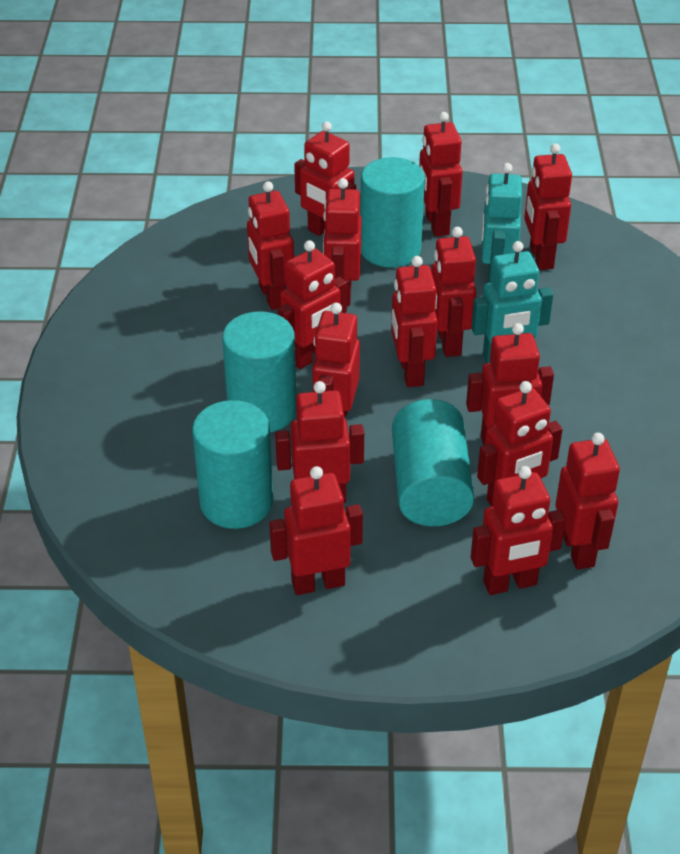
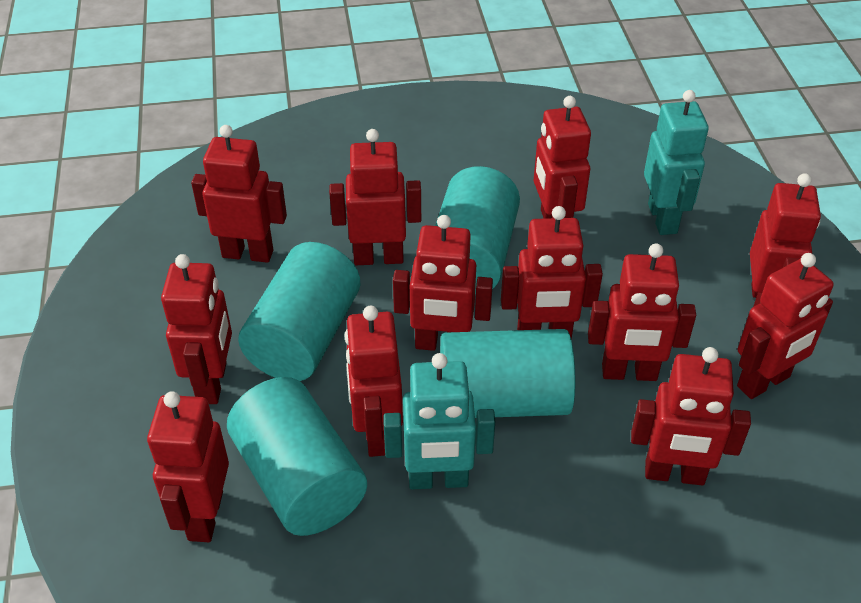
red robot: 15 -> 12

